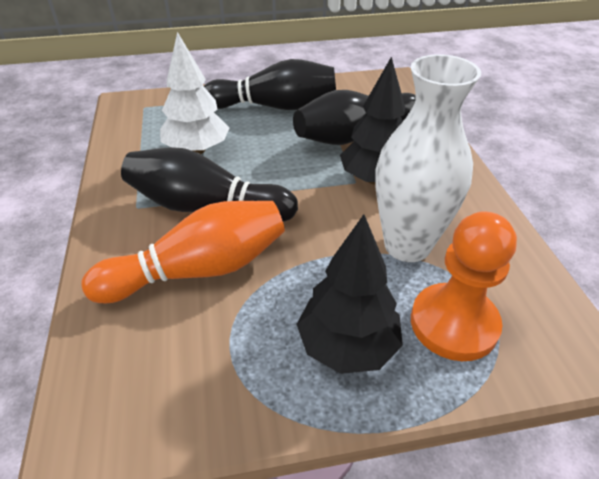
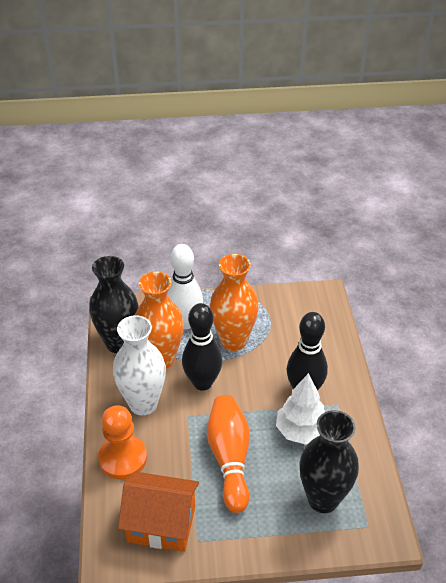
black bowling pin: 3 -> 2
black tree: 2 -> 0
black vase: 0 -> 2
orange house: 0 -> 1
orange vase: 0 -> 2
white bowling pin: 0 -> 1

